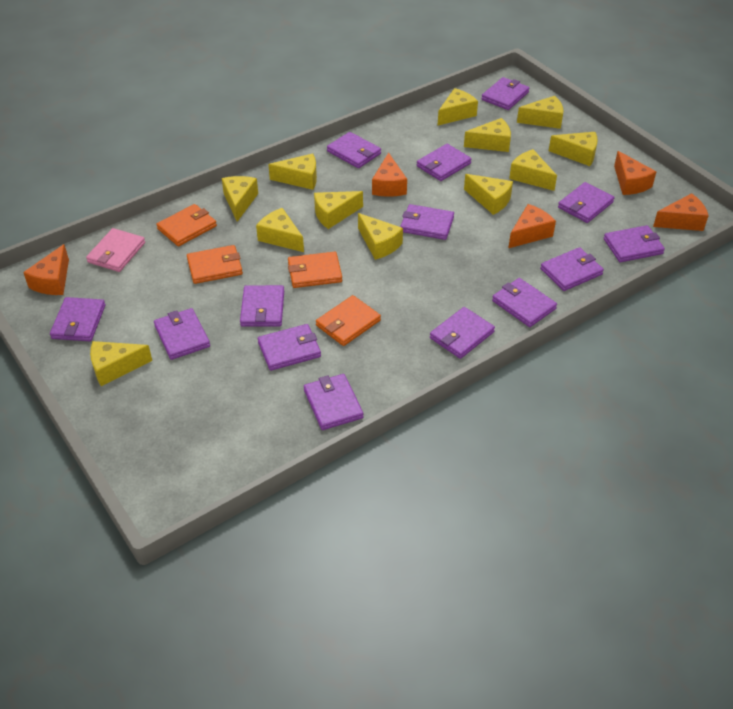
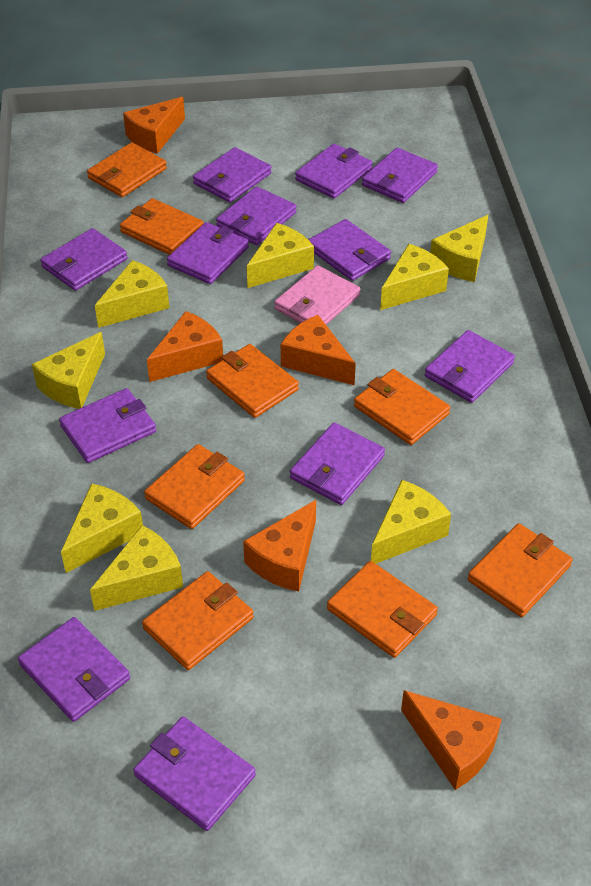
orange wallet: 4 -> 8
purple wallet: 14 -> 12
yellow cheese: 12 -> 8

